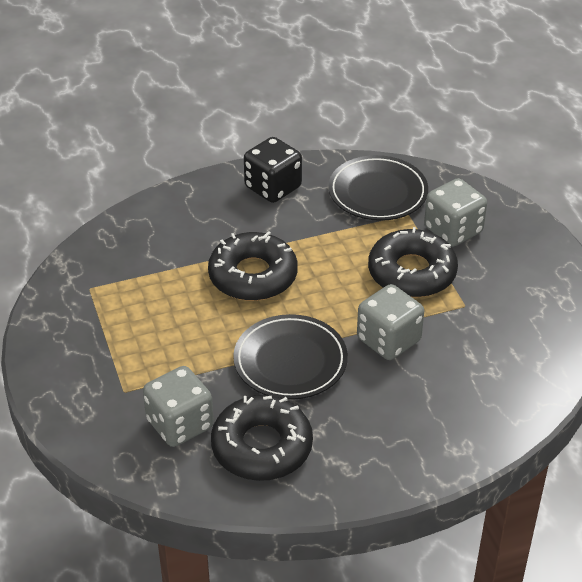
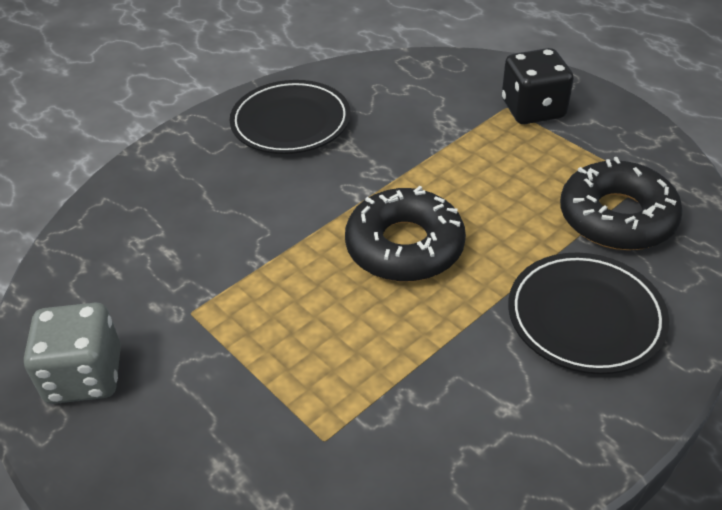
black donut: 3 -> 2
grey dice: 3 -> 1

